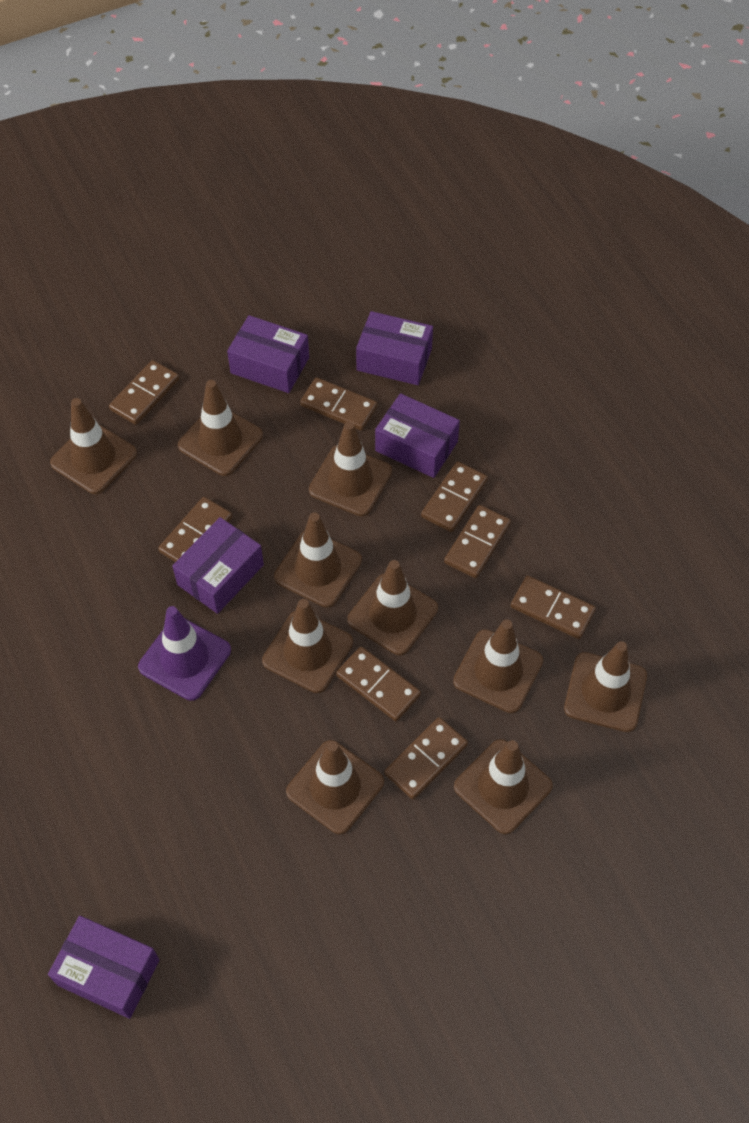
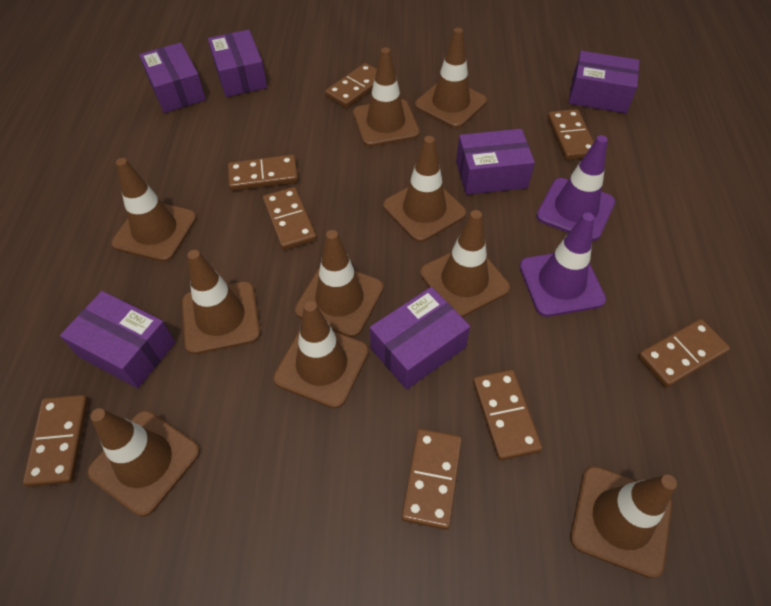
purple box: 5 -> 6
purple traffic cone: 1 -> 2

